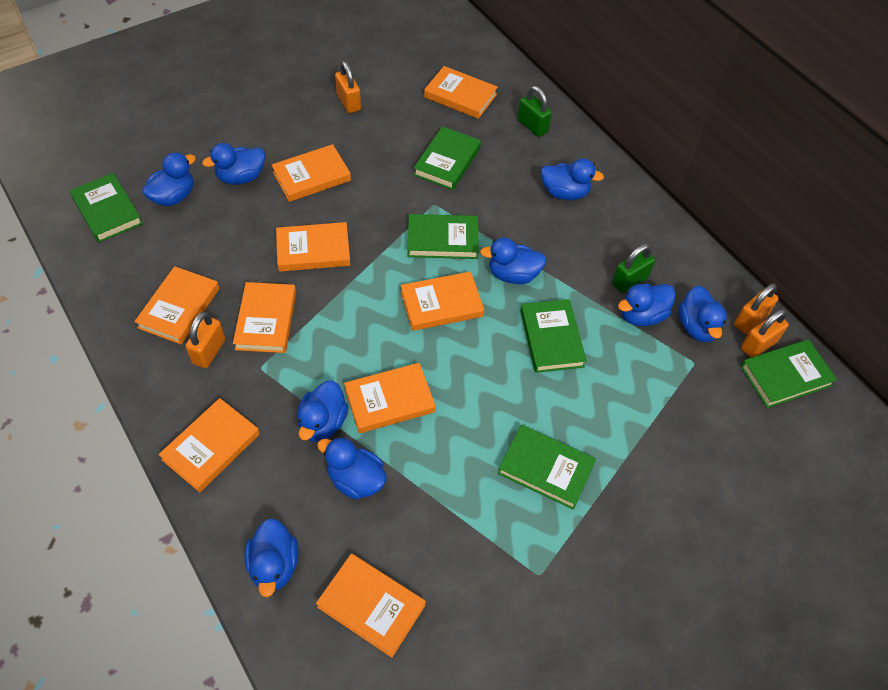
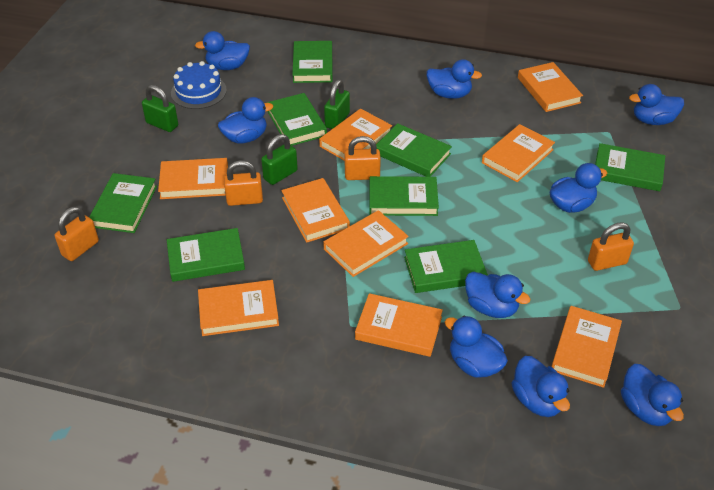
blue cake: 0 -> 1
green book: 6 -> 8
green padlock: 2 -> 3

